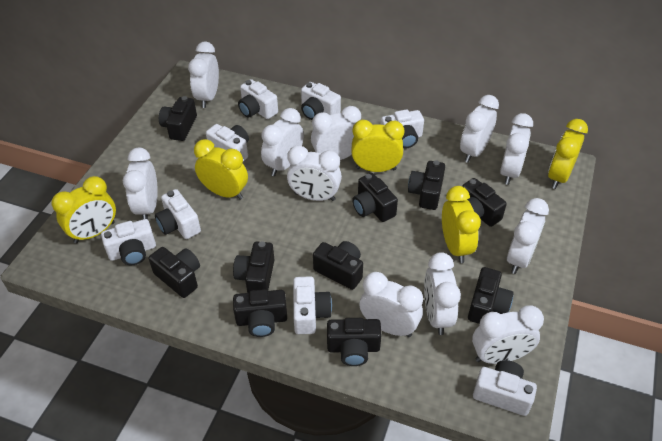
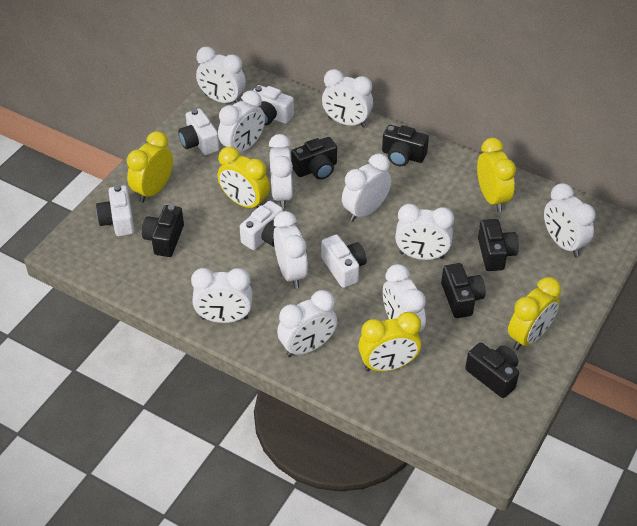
black camera: 10 -> 6
white camera: 8 -> 5

